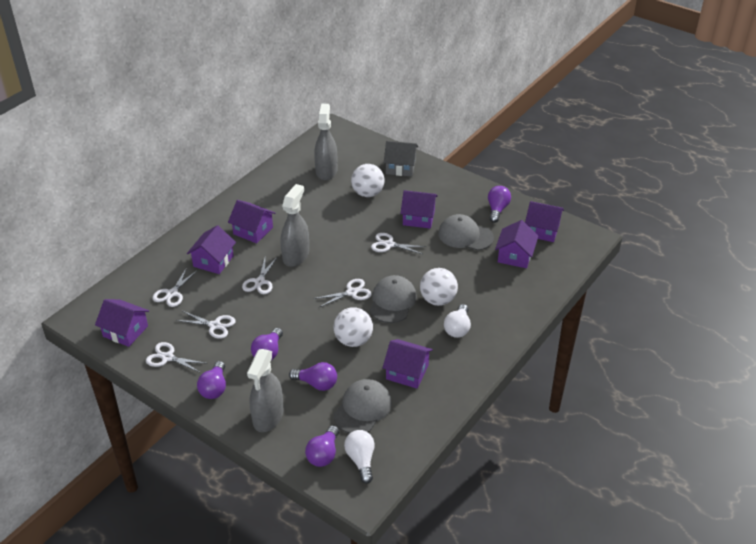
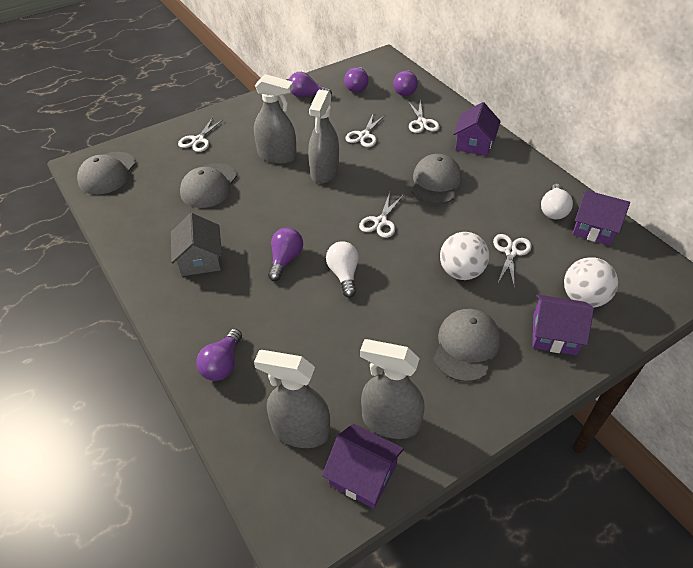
grey cap: 3 -> 4
grey spray bottle: 3 -> 4
purple house: 7 -> 4
white ball: 3 -> 2
white scissors: 6 -> 5

